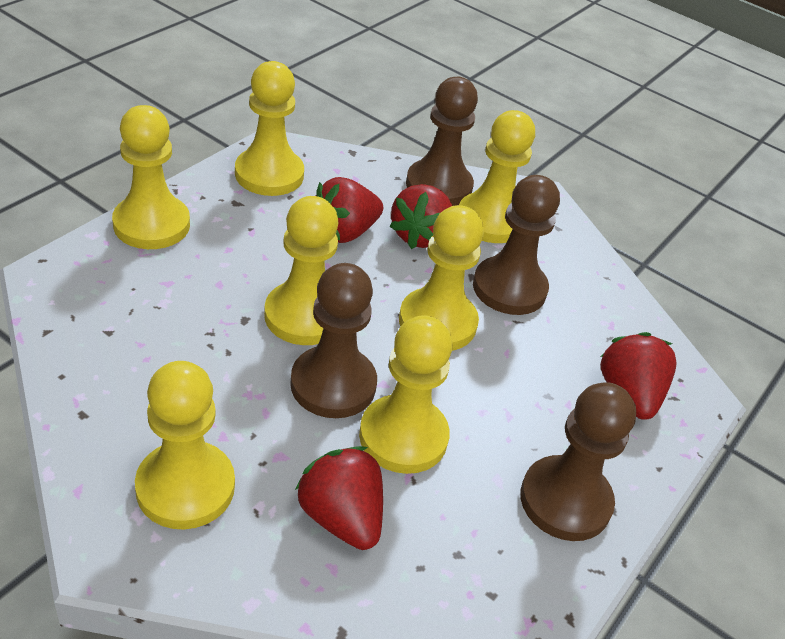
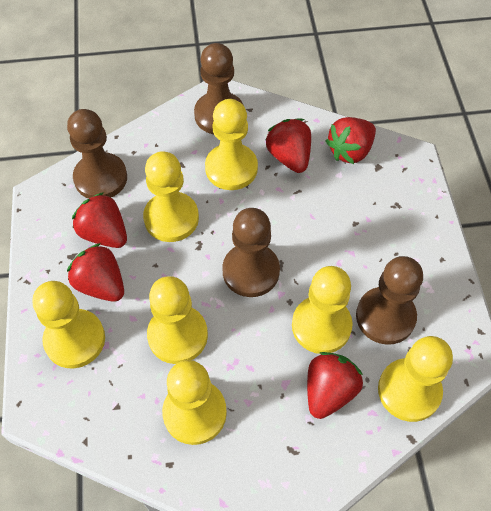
red strawberry: 4 -> 5

